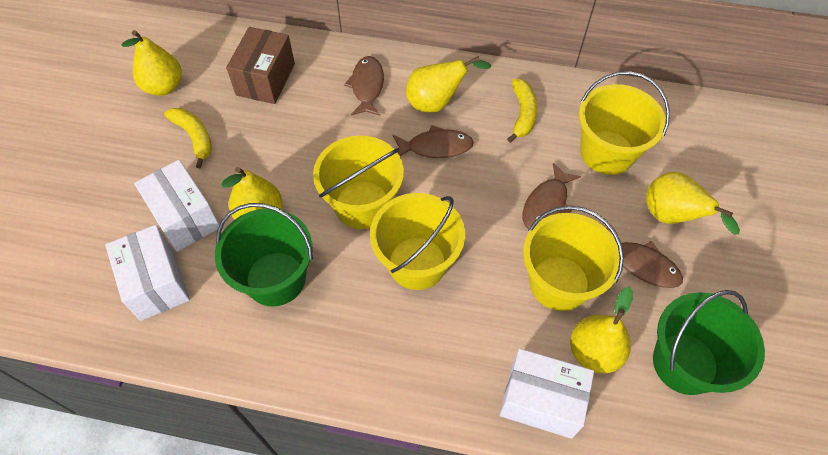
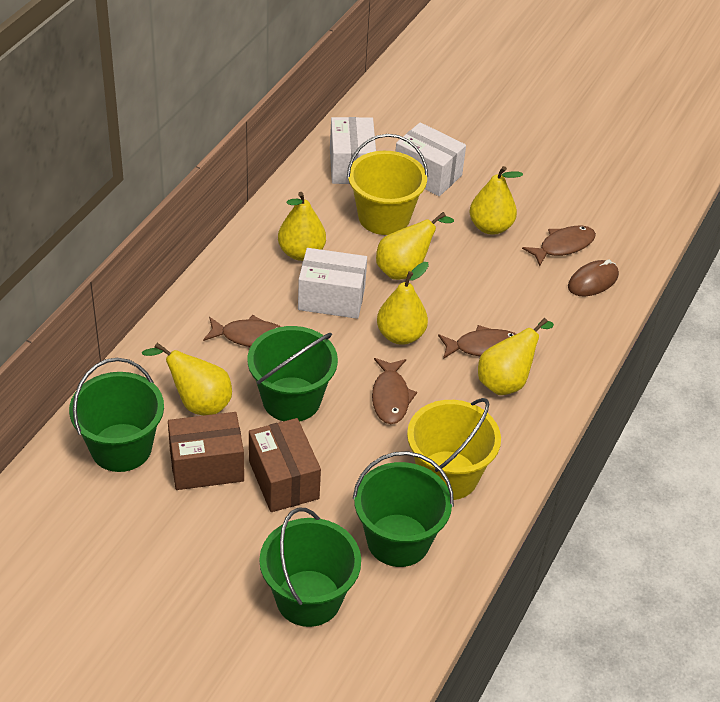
brown box: 1 -> 2
brown mouse: 0 -> 1
green bucket: 2 -> 4
yellow banana: 2 -> 0
yellow bucket: 4 -> 2
yellow pear: 5 -> 6

